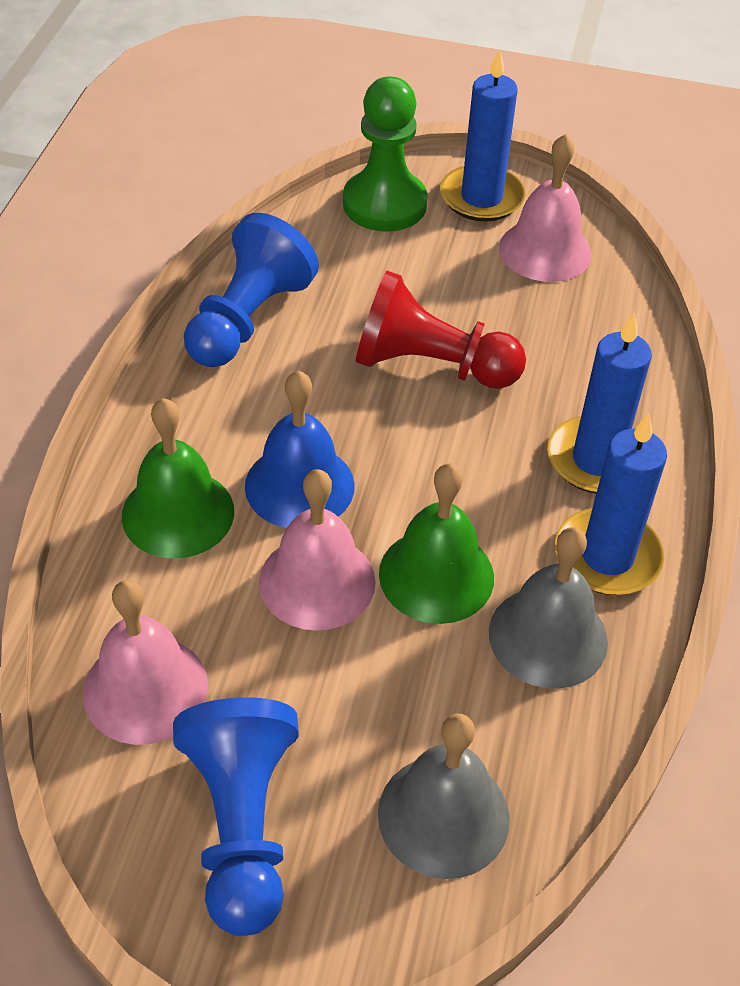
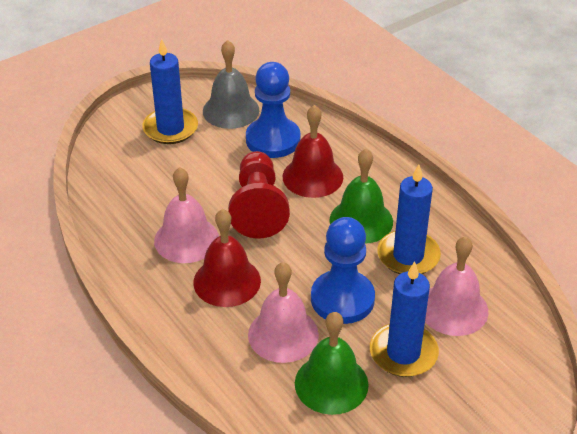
blue bell: 1 -> 0
green pawn: 1 -> 0
grey bell: 2 -> 1
red bell: 0 -> 2

